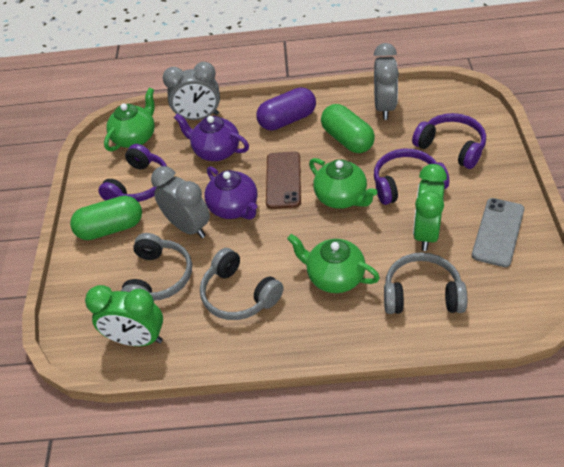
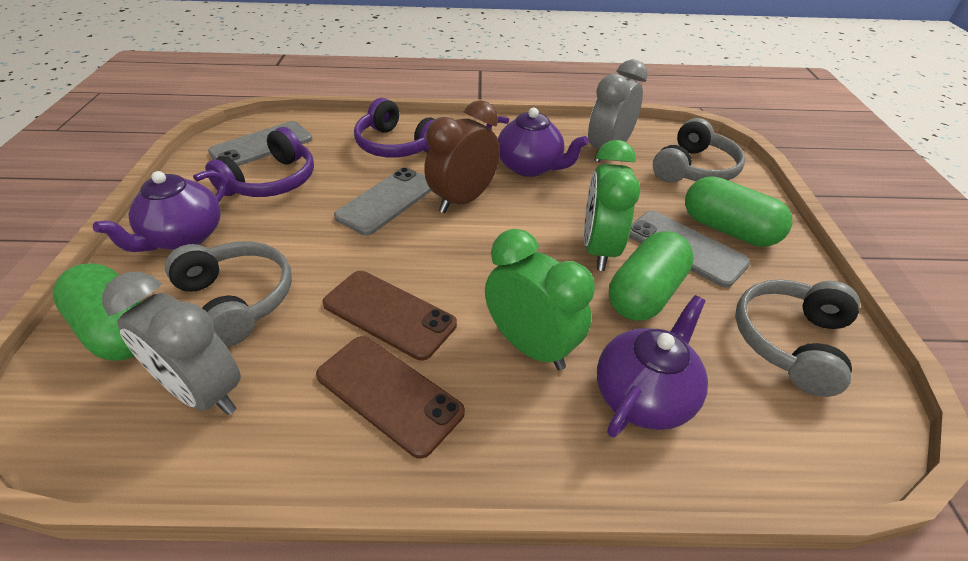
brown clock: 0 -> 1
brown phone: 1 -> 2
green capsule: 2 -> 3
green teapot: 3 -> 0
grey clock: 3 -> 2
grey phone: 1 -> 3
purple capsule: 1 -> 0
purple headphones: 3 -> 2
purple teapot: 2 -> 3

